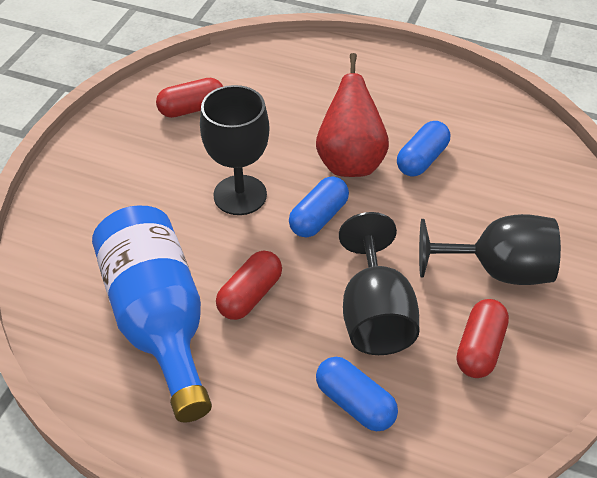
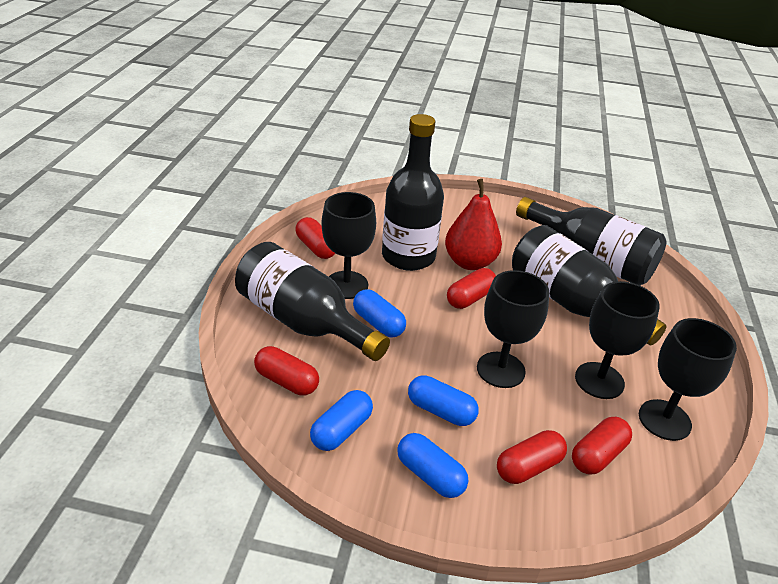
black bottle: 0 -> 4
black goblet: 3 -> 4
blue bottle: 1 -> 0
blue capsule: 3 -> 4
red capsule: 3 -> 5

